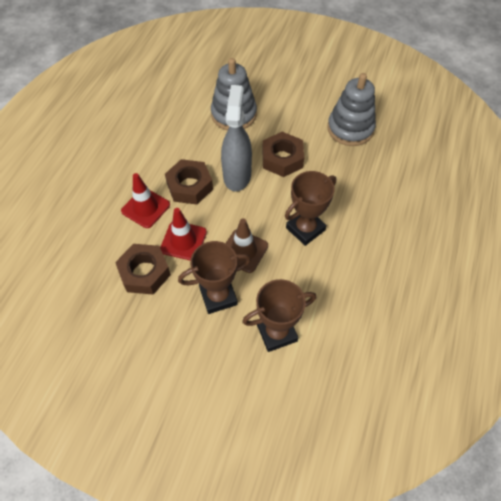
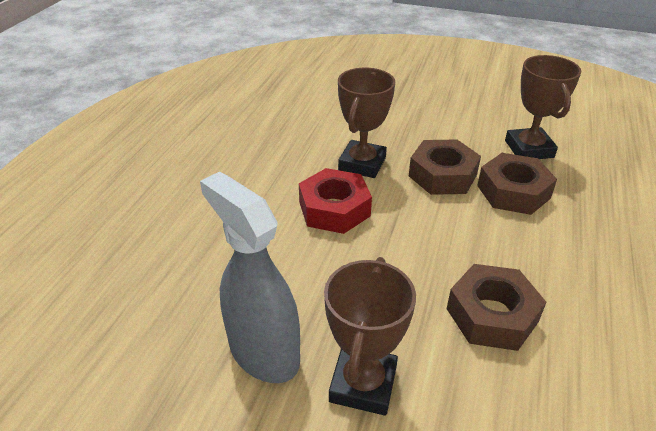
brown traffic cone: 1 -> 0
grey stacking toy: 2 -> 0
red nut: 0 -> 1
red traffic cone: 2 -> 0

